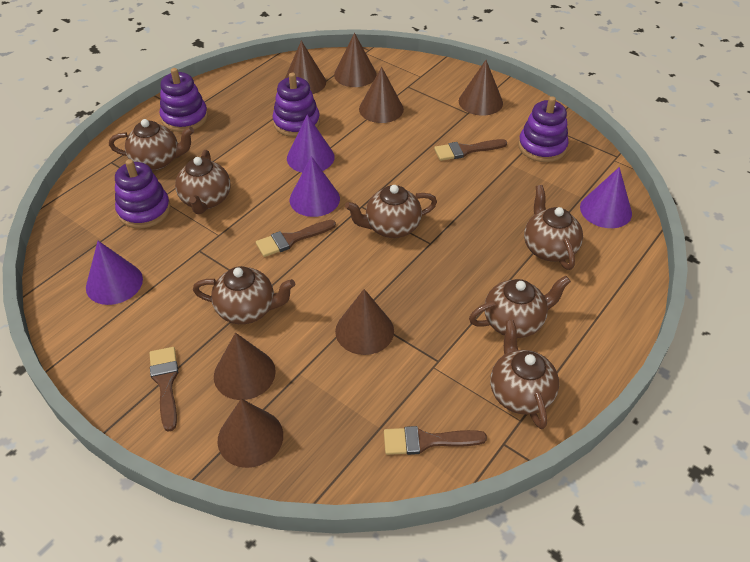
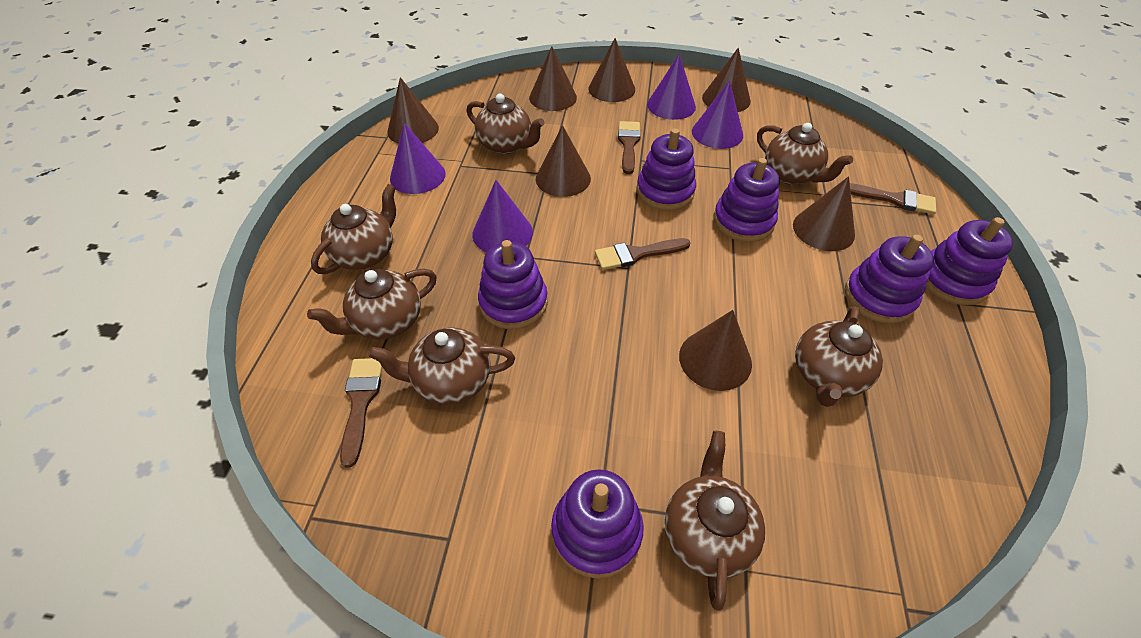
purple stacking toy: 4 -> 6

